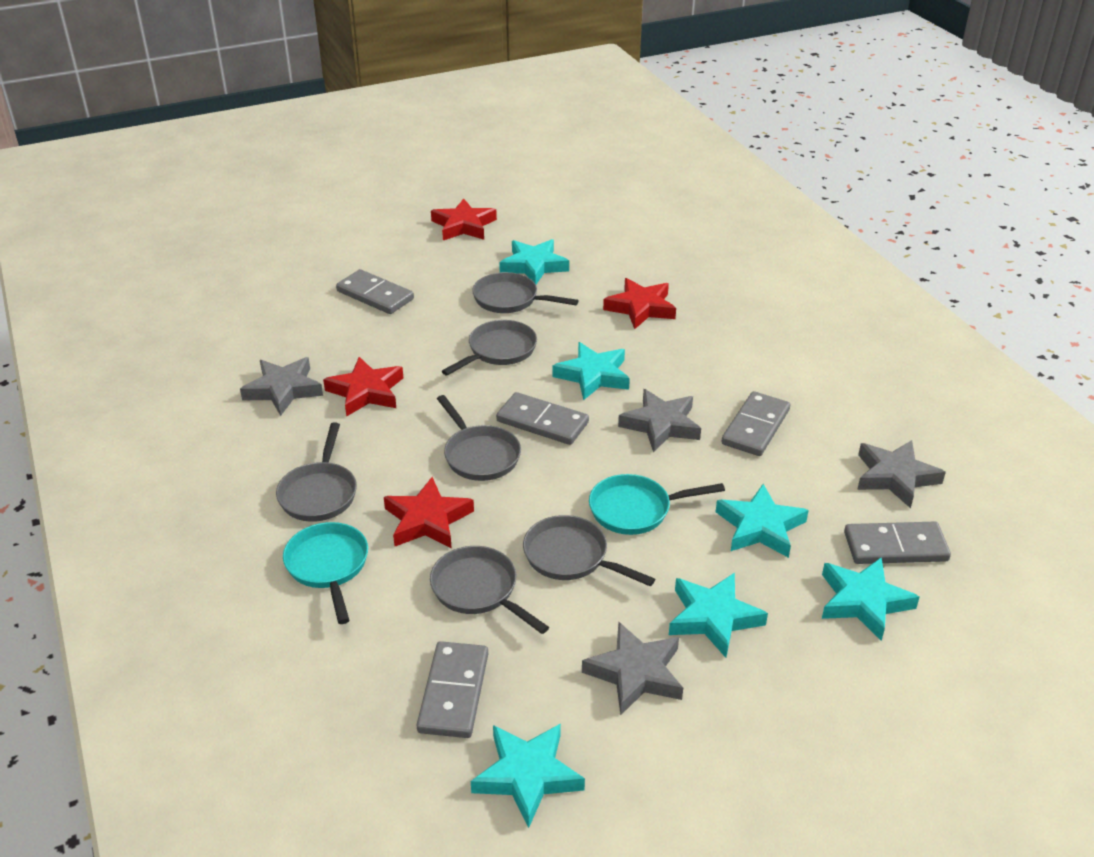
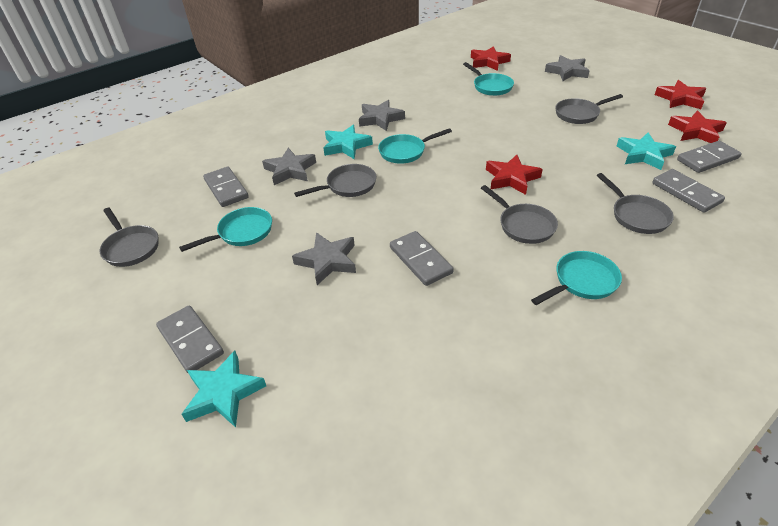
grey pan: 6 -> 5
turquoise pan: 2 -> 4
turquoise star: 6 -> 3

